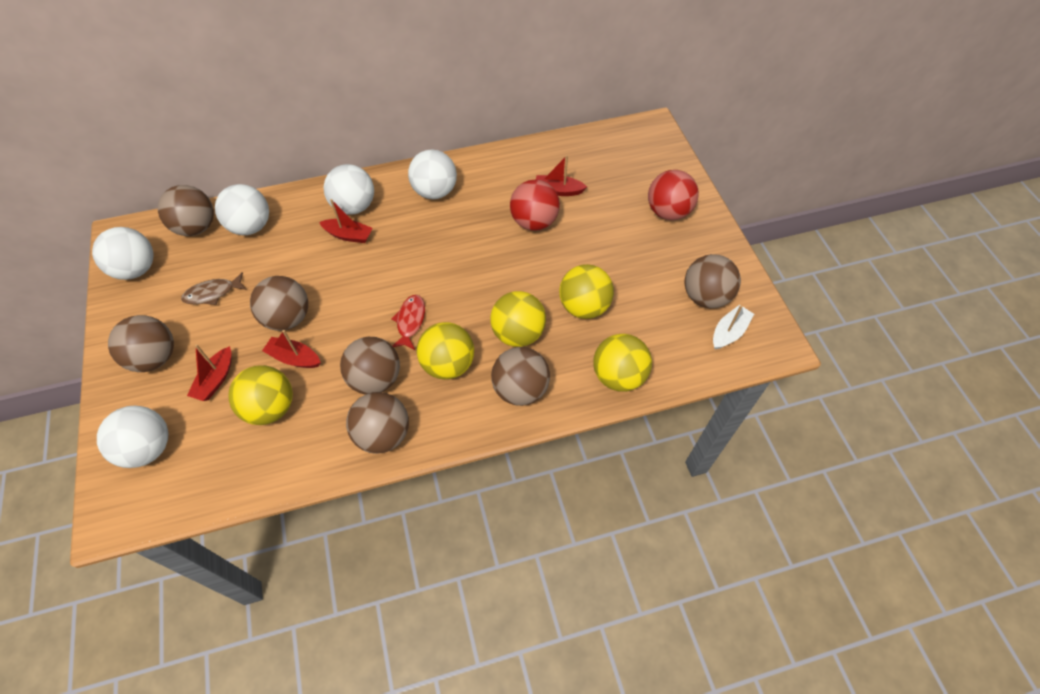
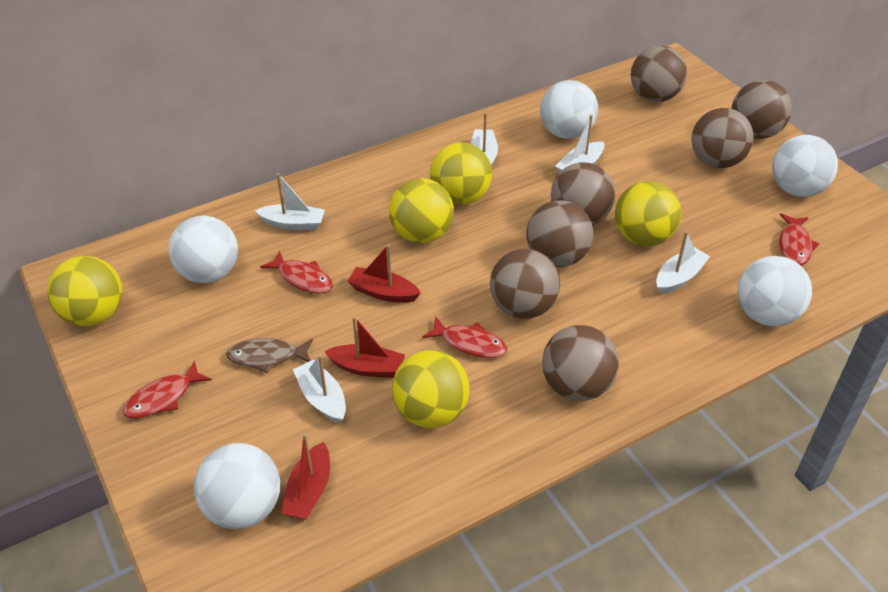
red ball: 2 -> 0
red boat: 4 -> 3
red fish: 1 -> 4
white boat: 1 -> 5

